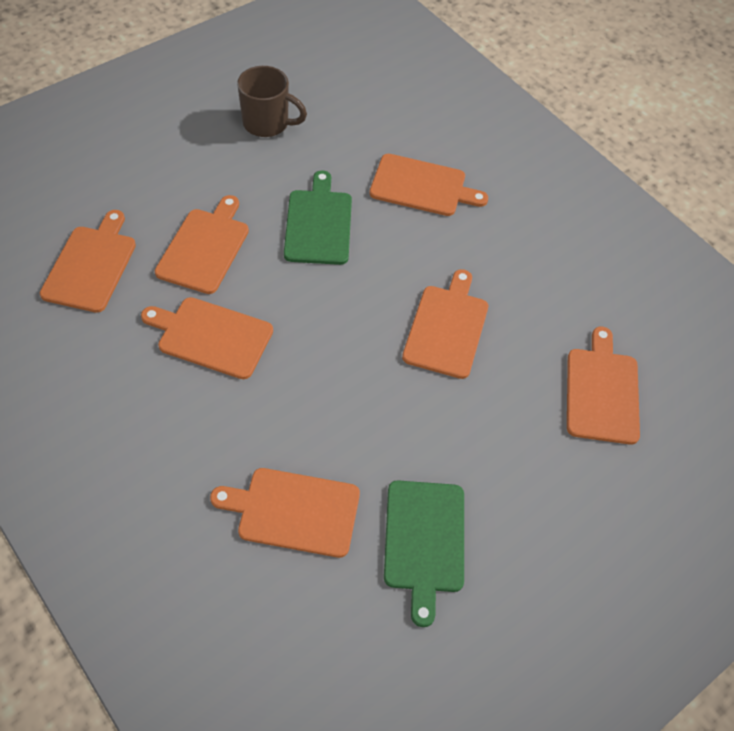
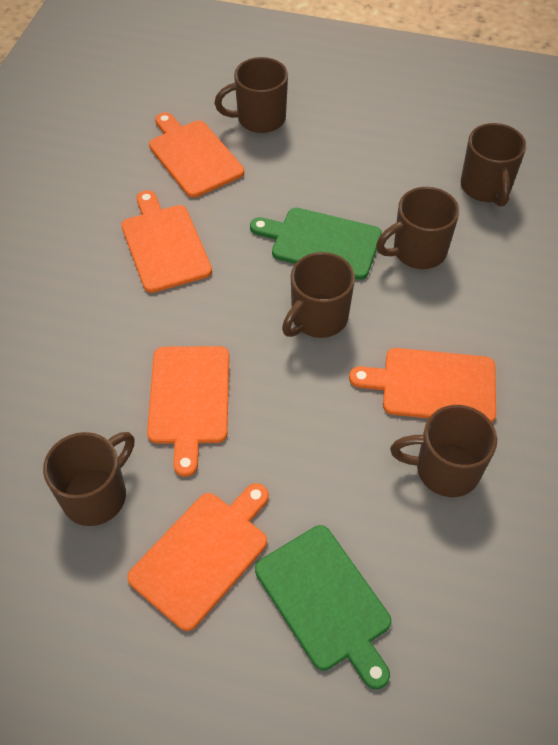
brown mug: 1 -> 6
orange cutting board: 7 -> 5

